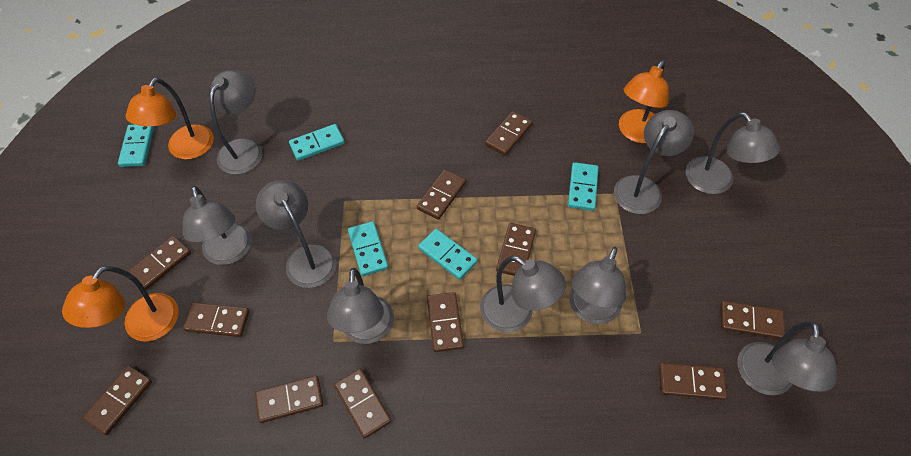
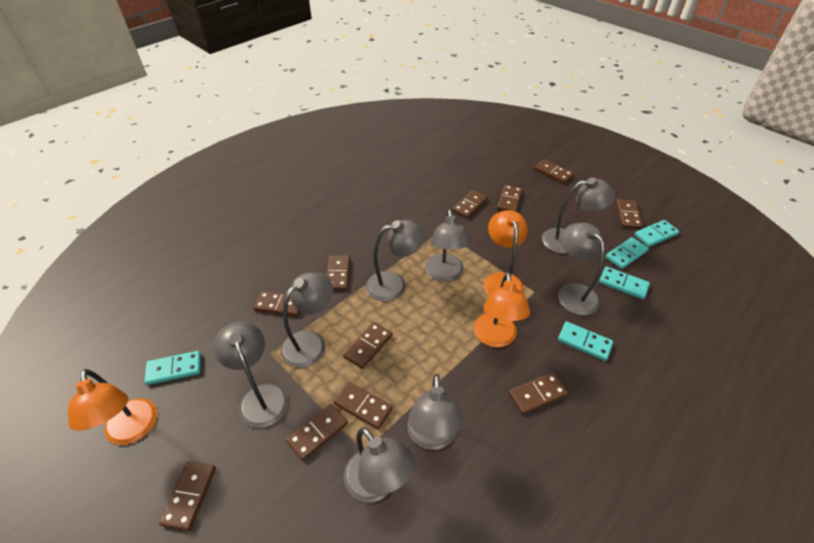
grey lamp: 9 -> 8

